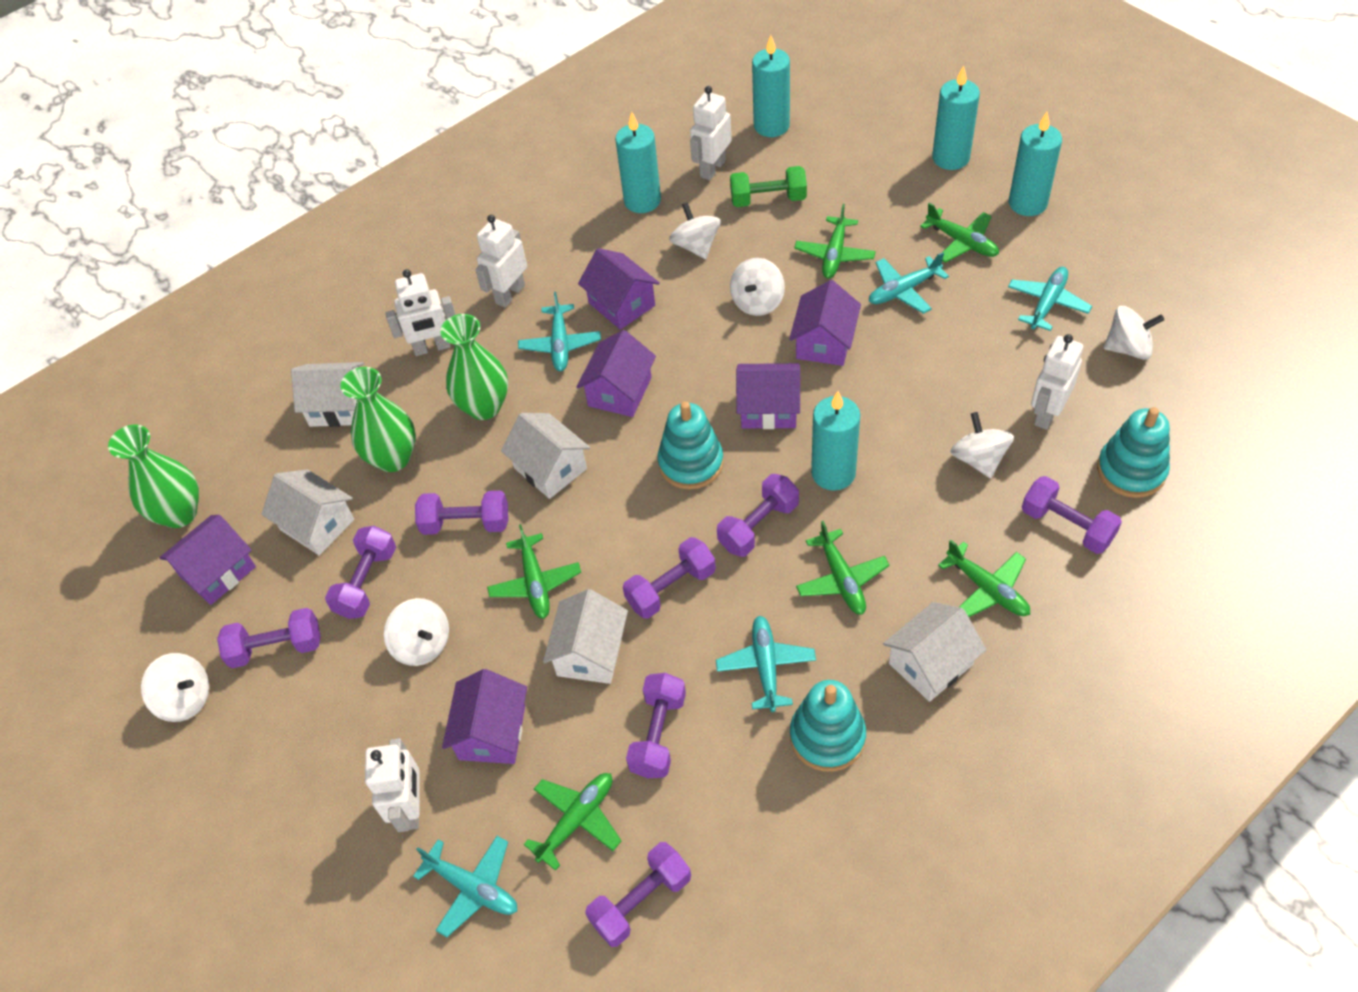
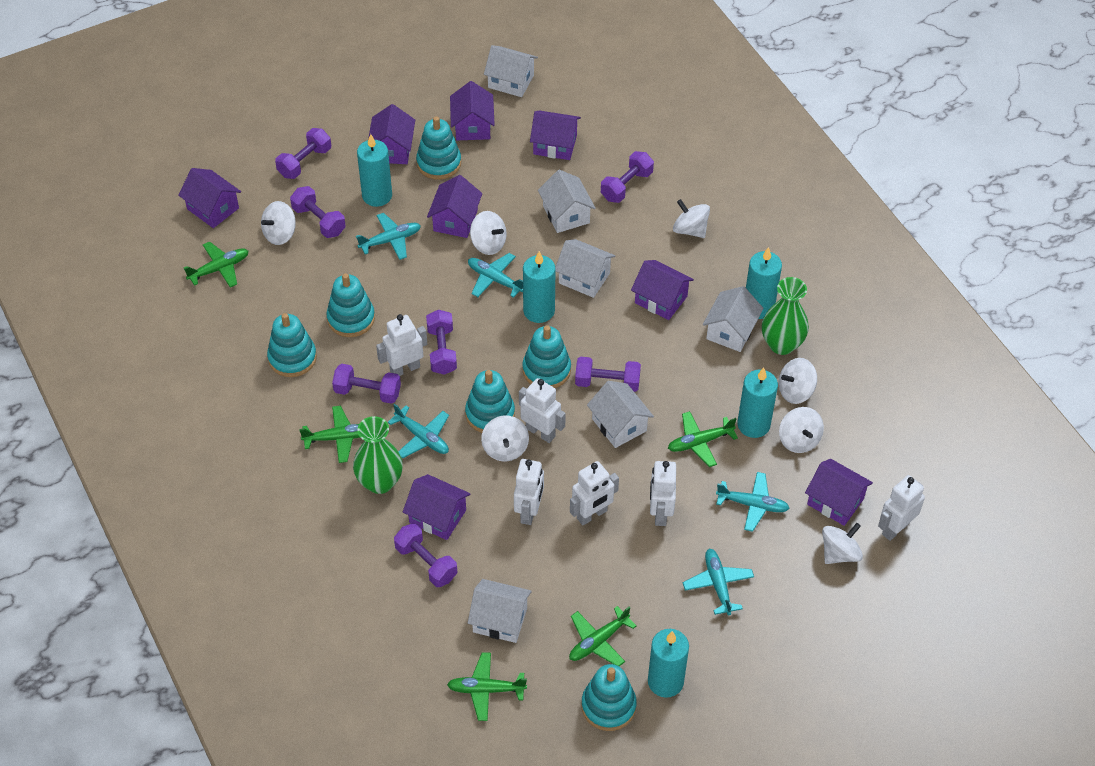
green dumbbell: 1 -> 0
green plane: 6 -> 5
green vase: 3 -> 2
purple dumbbell: 8 -> 7
purple house: 6 -> 8
turquoise stacking toy: 3 -> 6
white house: 5 -> 6
white robot: 5 -> 6
white spinning top: 6 -> 7

